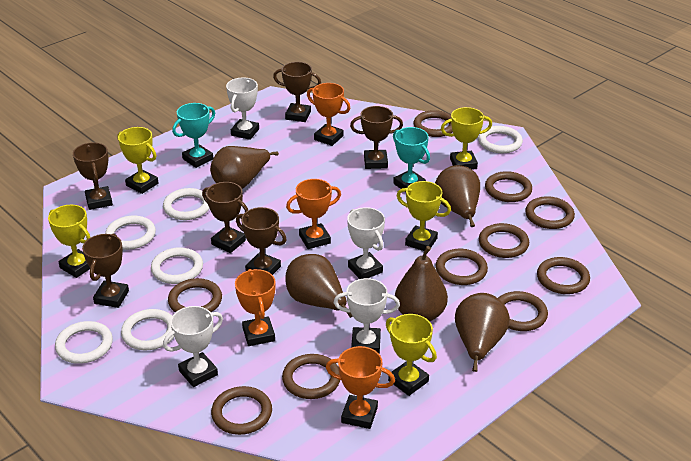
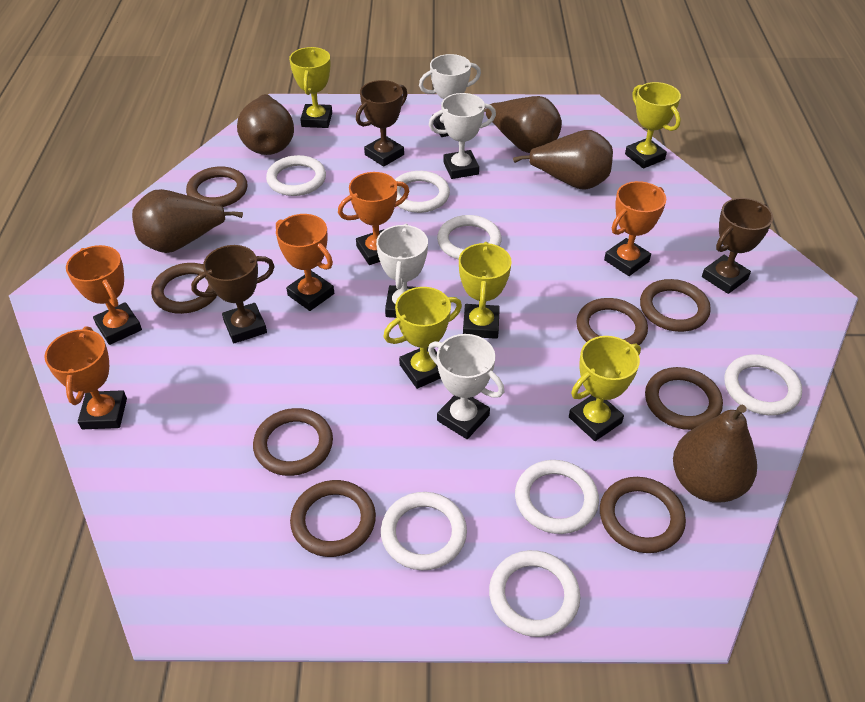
brown ring: 10 -> 8
brown trophy: 6 -> 3
orange trophy: 4 -> 5
turquoise trophy: 2 -> 0
white ring: 6 -> 7

